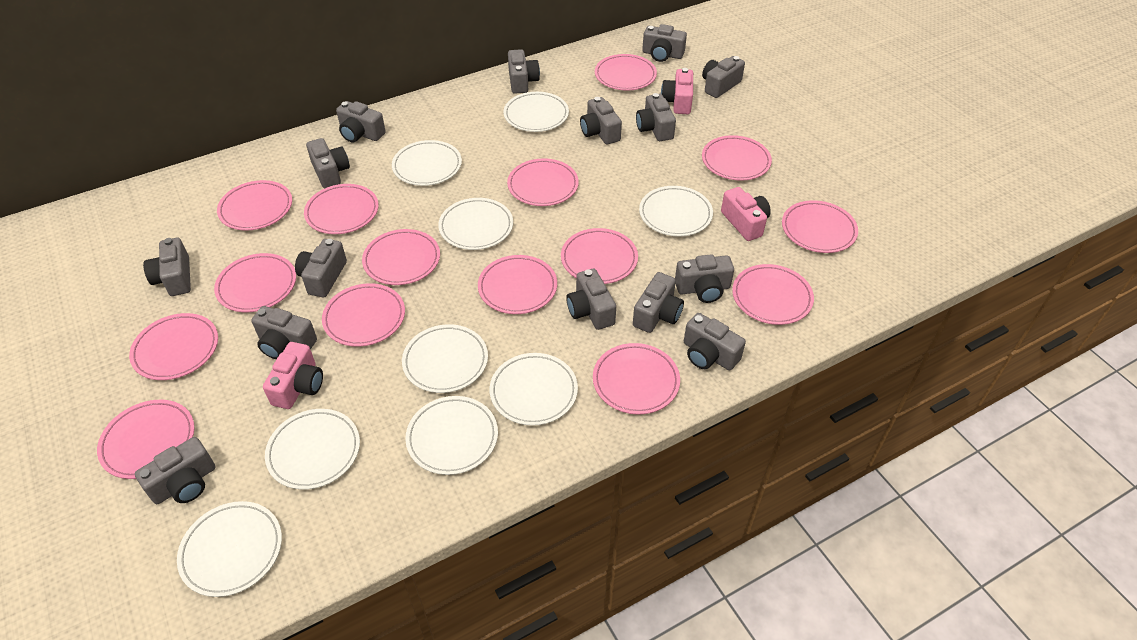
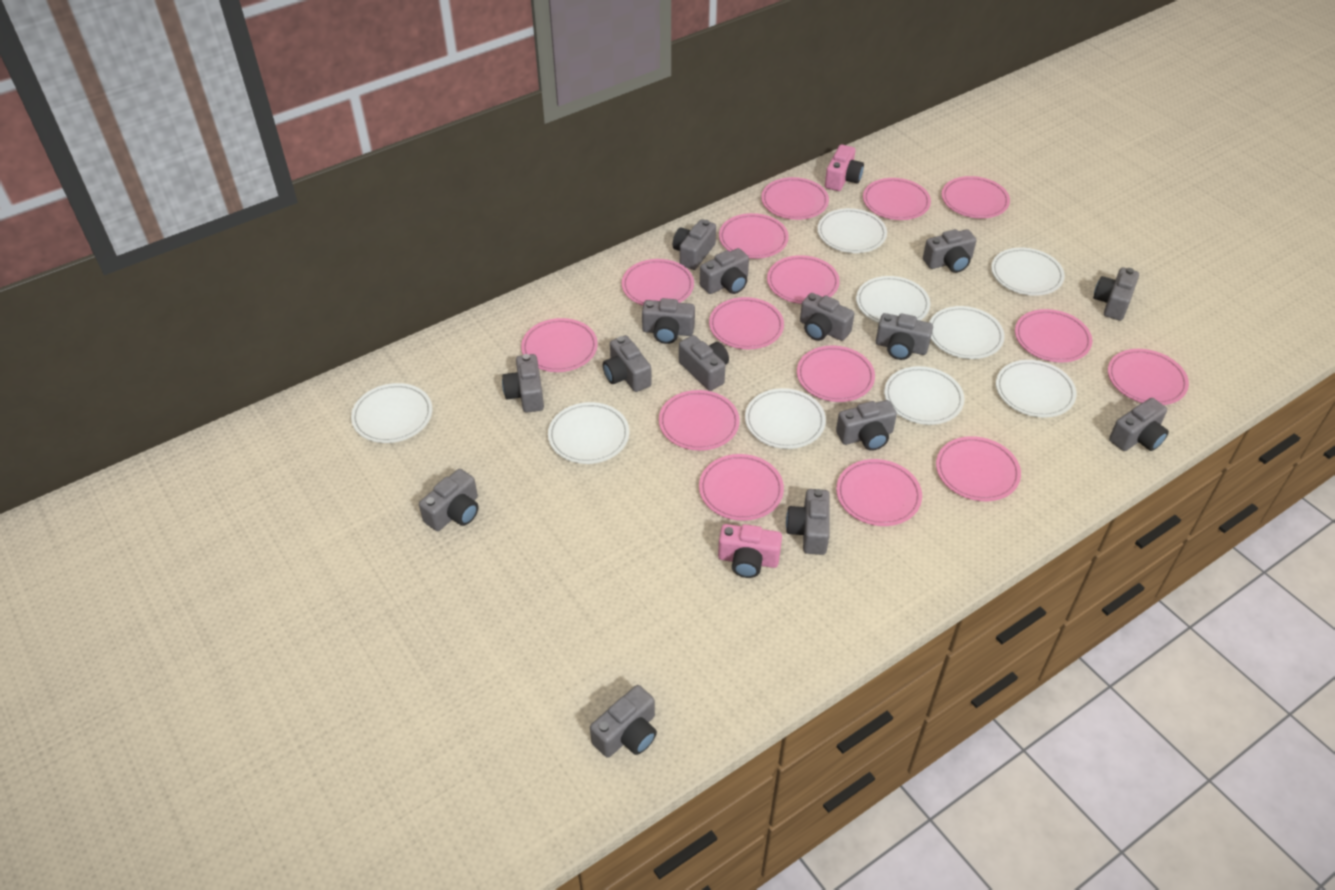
pink camera: 3 -> 2

